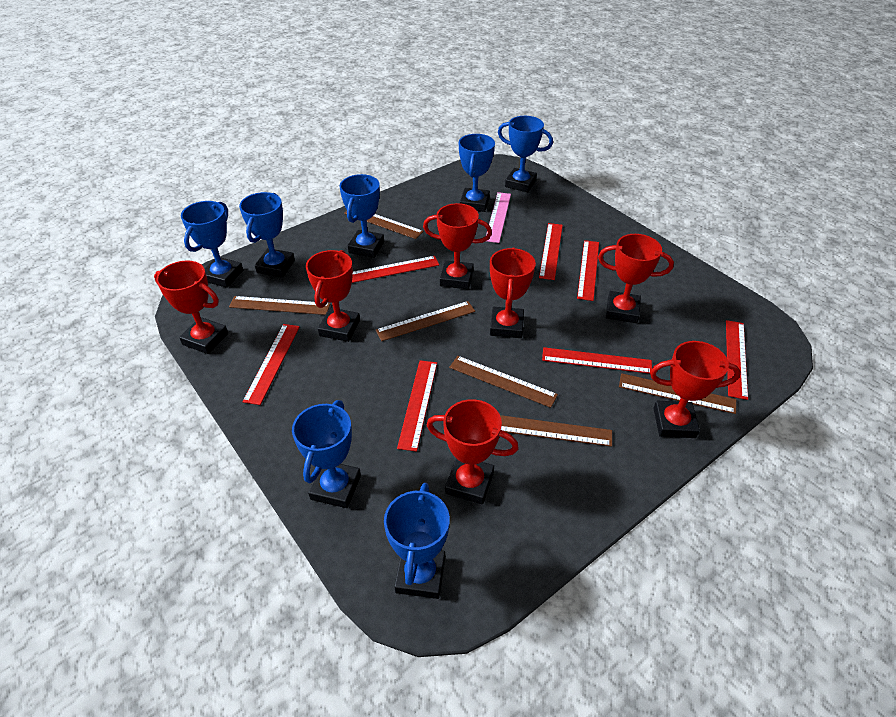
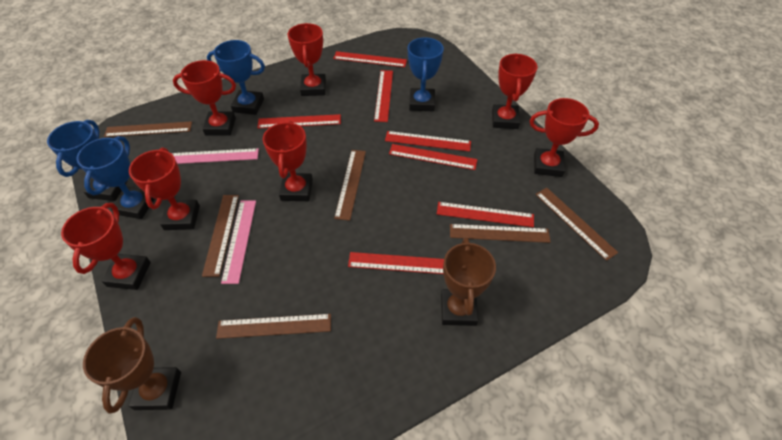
blue trophy: 7 -> 4
brown trophy: 0 -> 2
pink ruler: 1 -> 2

